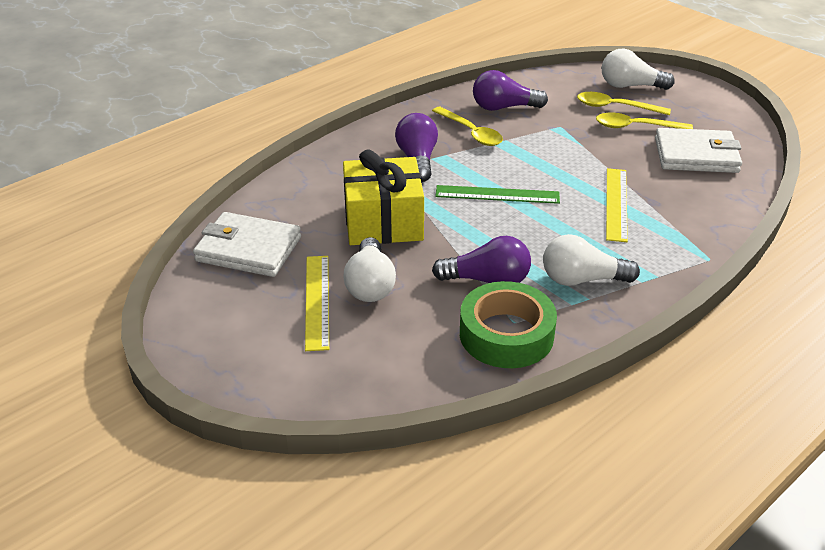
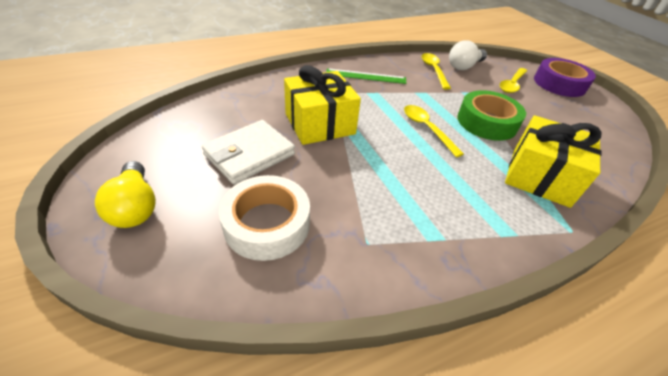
purple light bulb: 3 -> 0
purple tape: 0 -> 1
white light bulb: 3 -> 1
white tape: 0 -> 1
white wallet: 2 -> 1
yellow gift: 1 -> 2
yellow light bulb: 0 -> 1
yellow ruler: 2 -> 0

